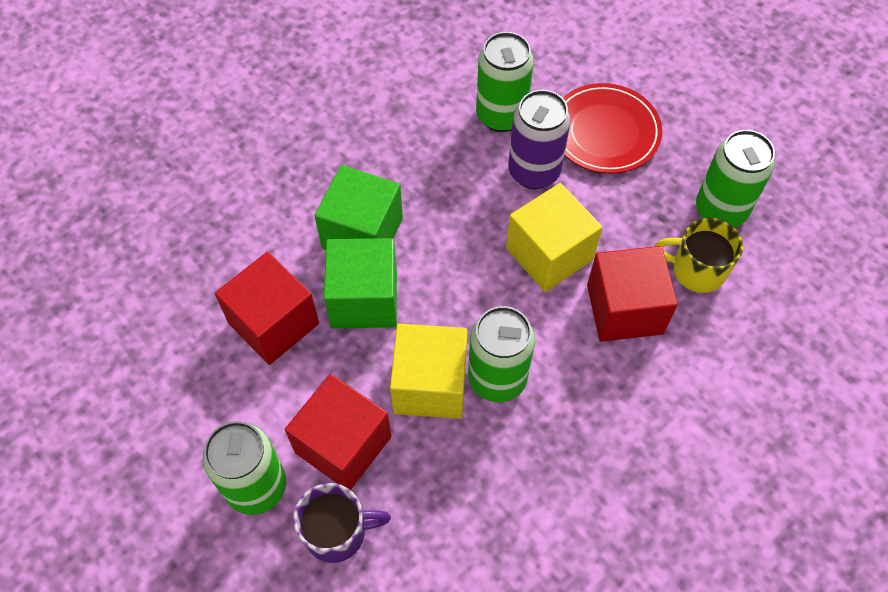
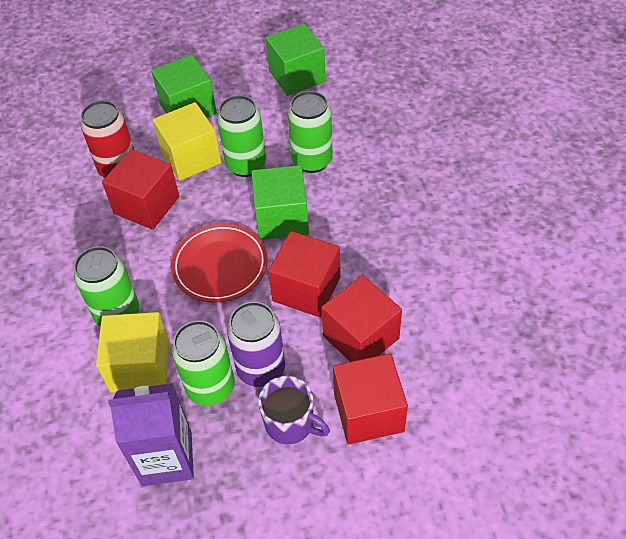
green cube: 2 -> 3
purple carton: 0 -> 1
red can: 0 -> 1
red cube: 3 -> 4
yellow mug: 1 -> 0

